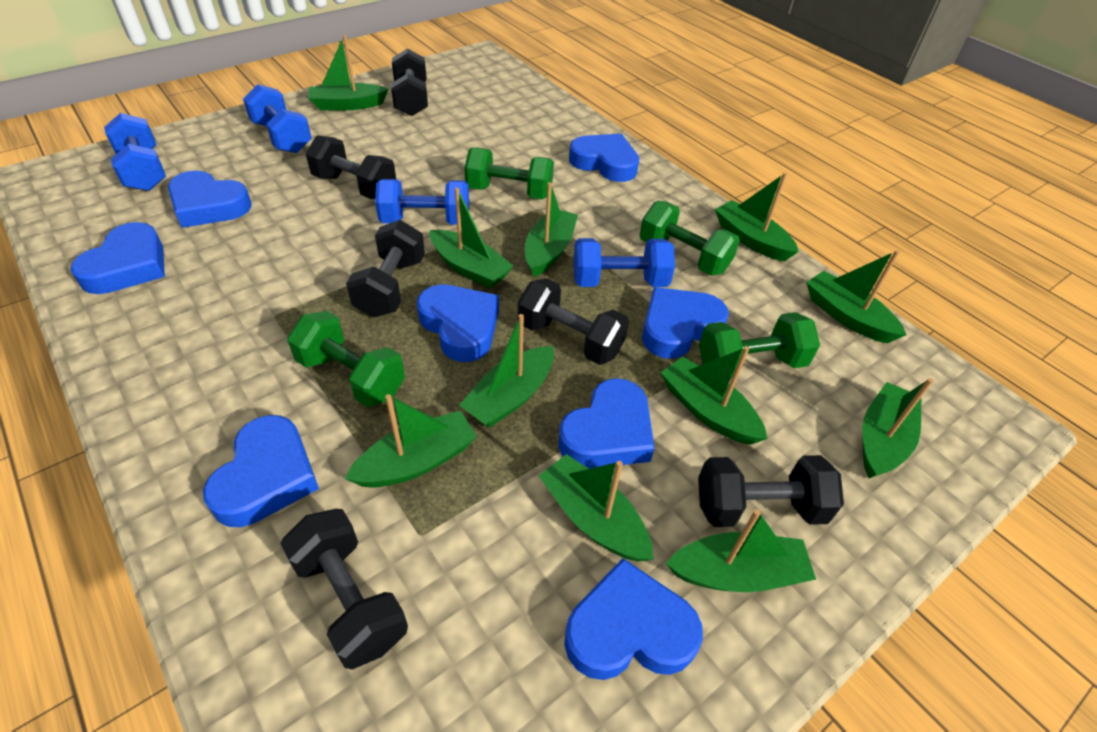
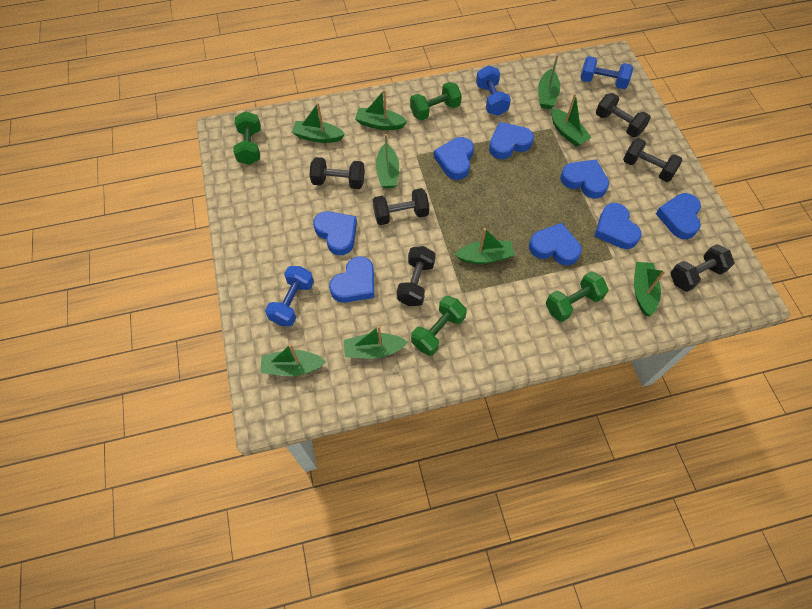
blue dumbbell: 4 -> 3
green boat: 11 -> 9

